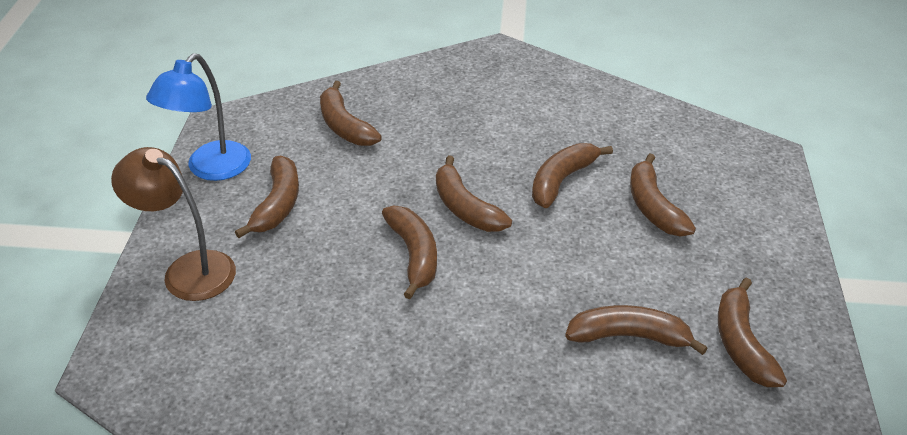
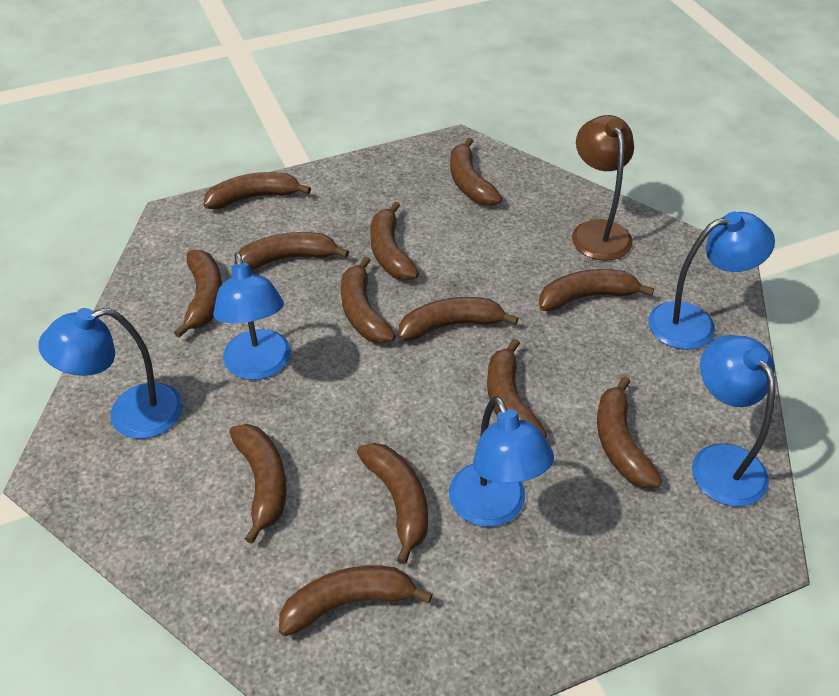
blue lamp: 1 -> 5
brown banana: 8 -> 13

